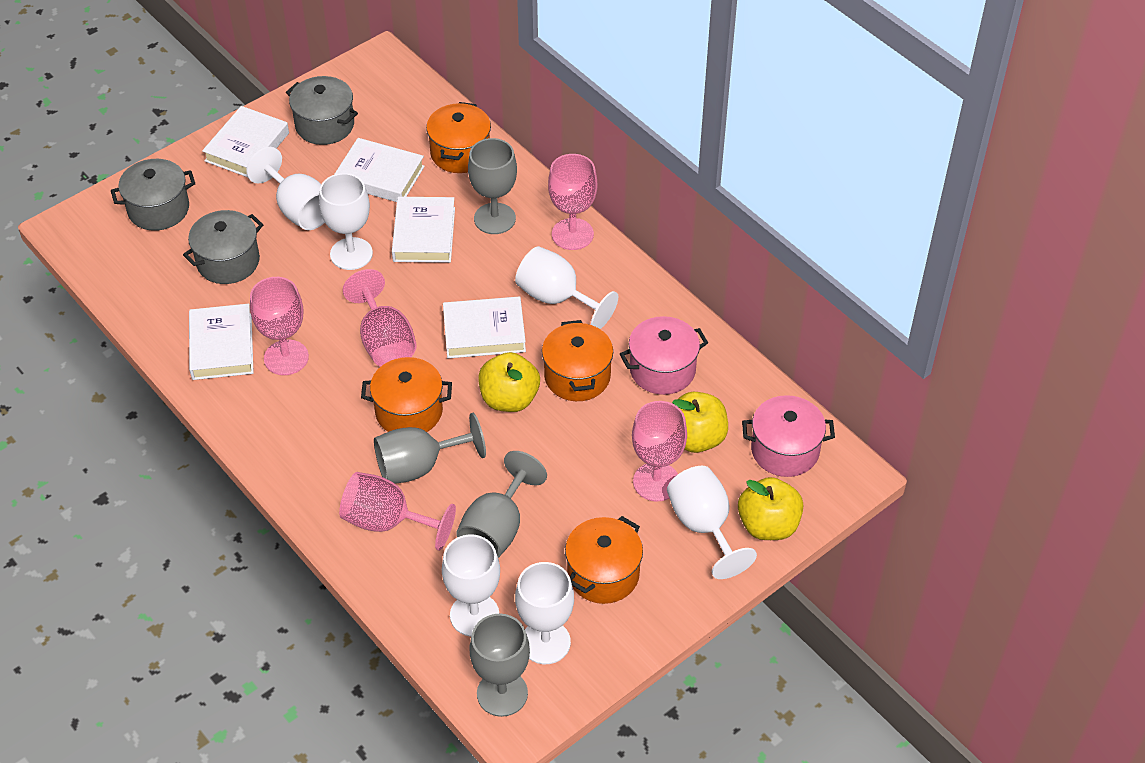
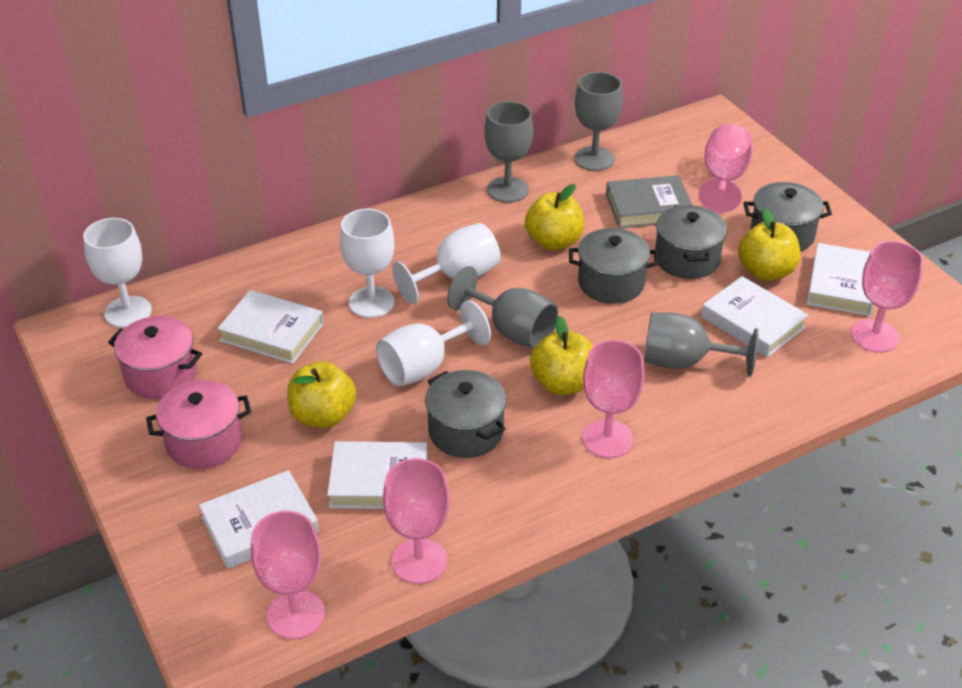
grey book: 0 -> 1
grey pot: 3 -> 4
orange pot: 4 -> 0
white goblet: 6 -> 4
yellow apple: 3 -> 4

